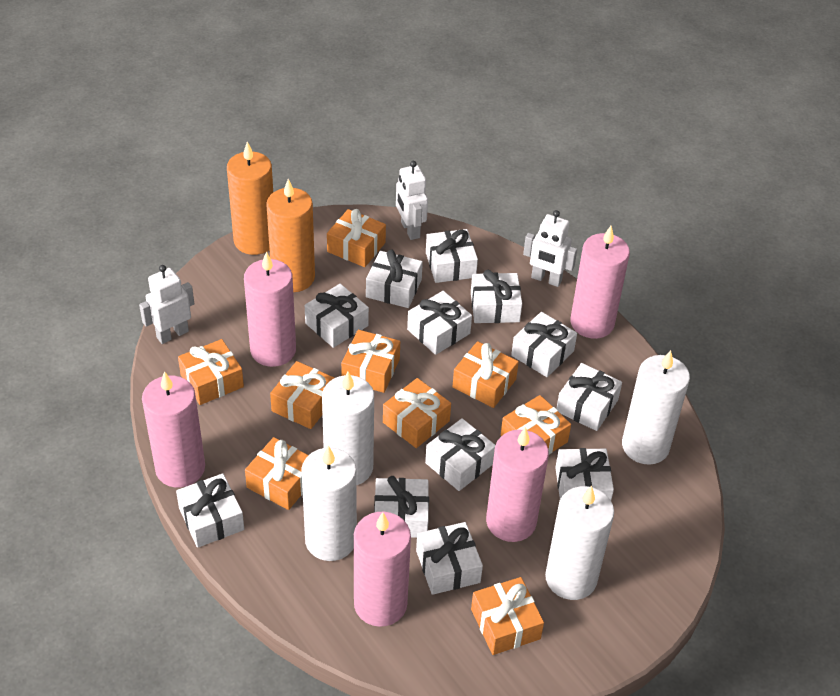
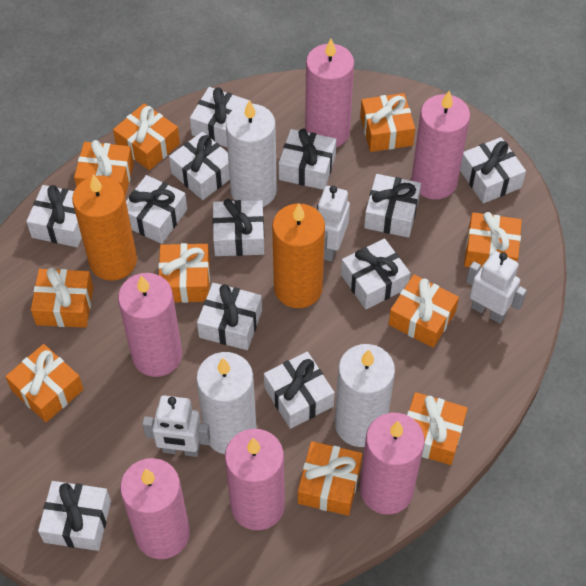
orange gift: 9 -> 10
pink candle: 5 -> 6
white candle: 4 -> 3

